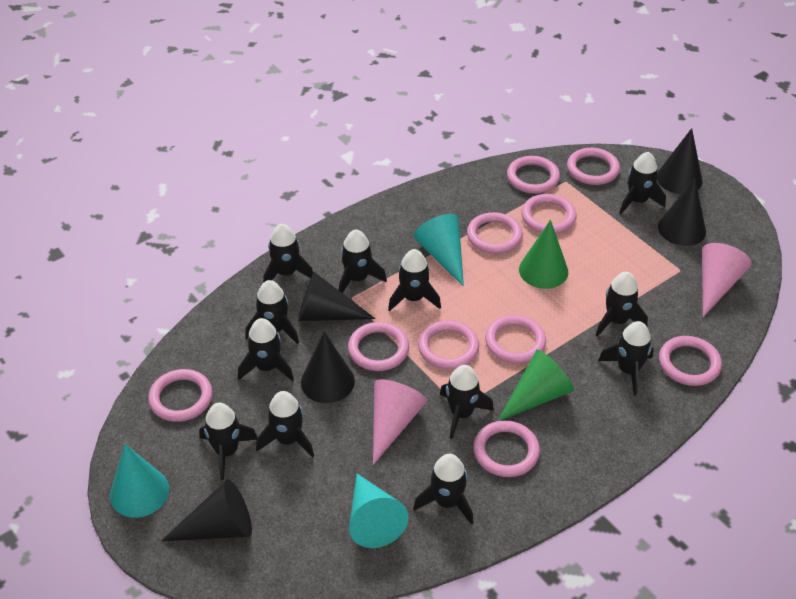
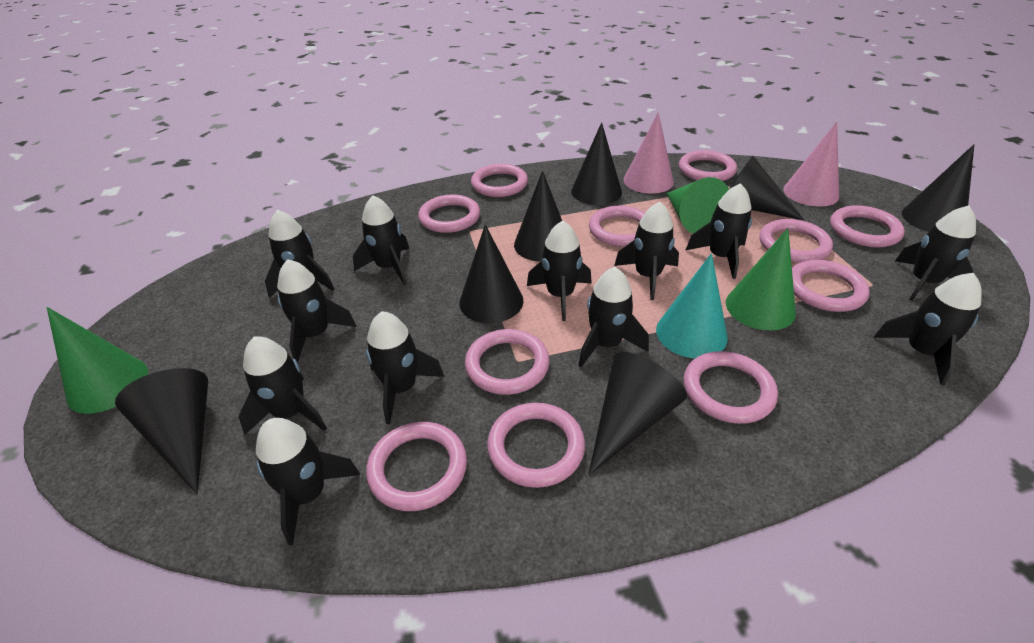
black cone: 5 -> 7
green cone: 2 -> 3
pink ring: 10 -> 11
turquoise cone: 3 -> 1

